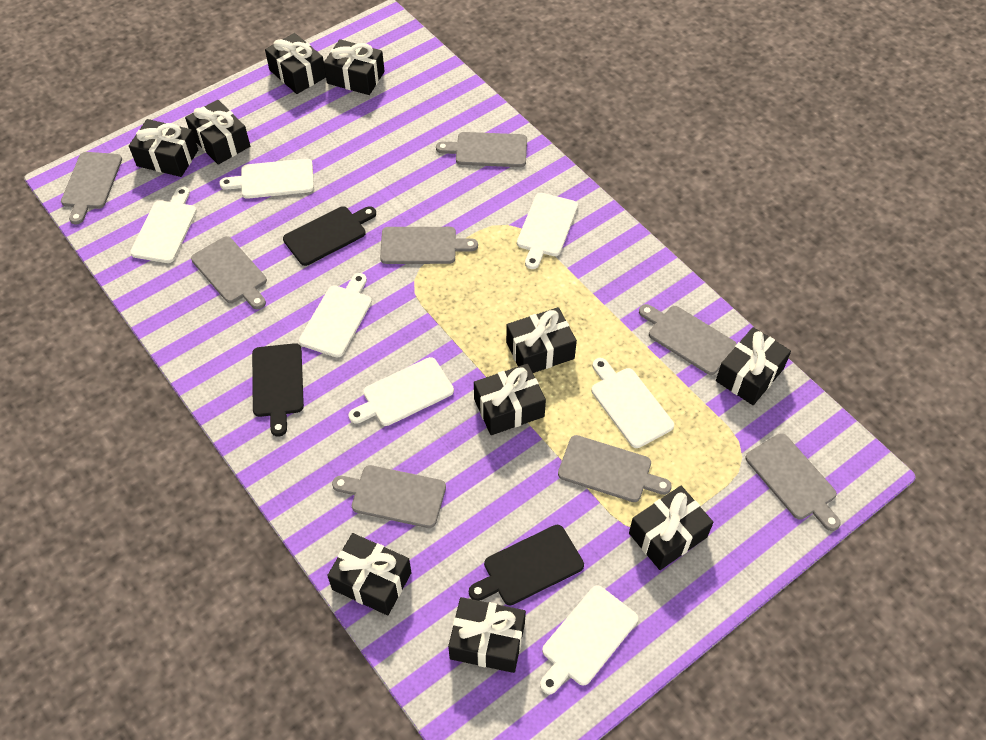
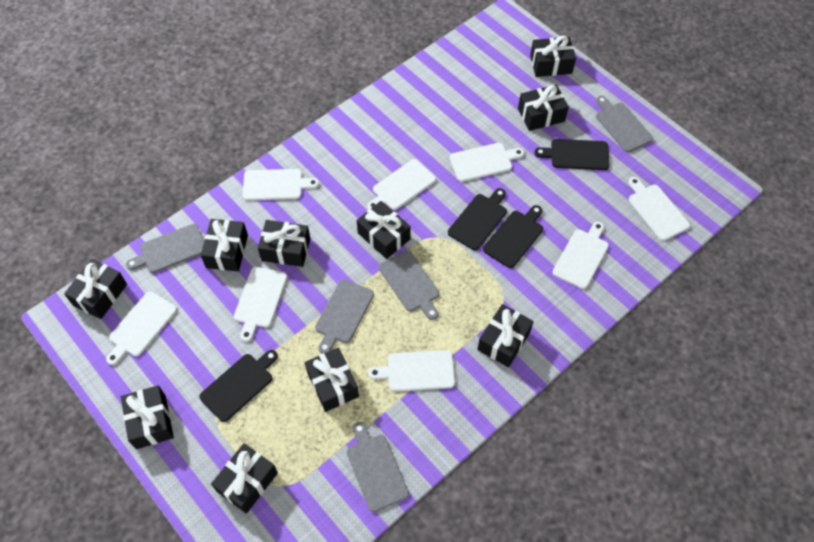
black cutting board: 3 -> 4
grey cutting board: 8 -> 5
white cutting board: 7 -> 8

